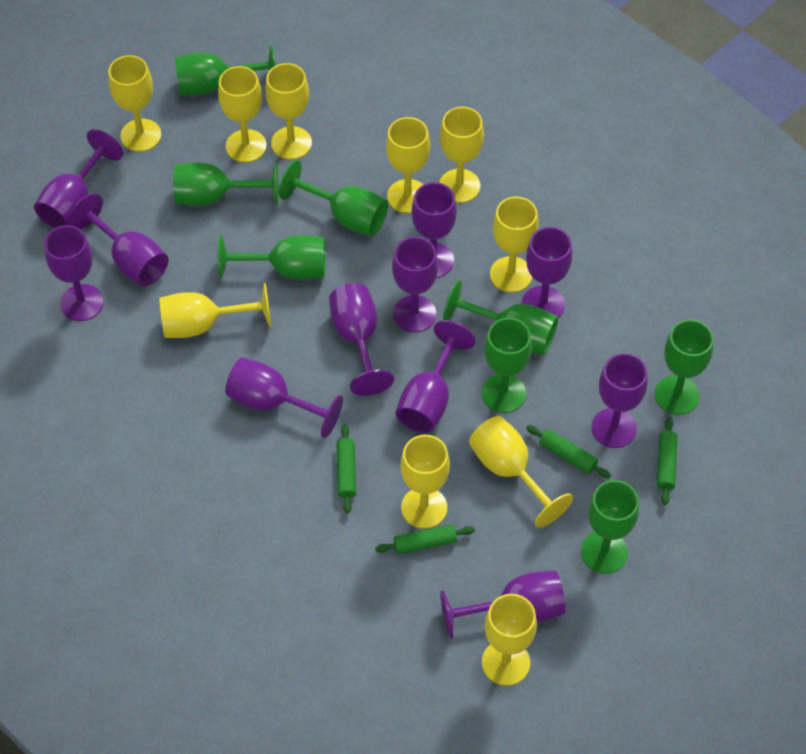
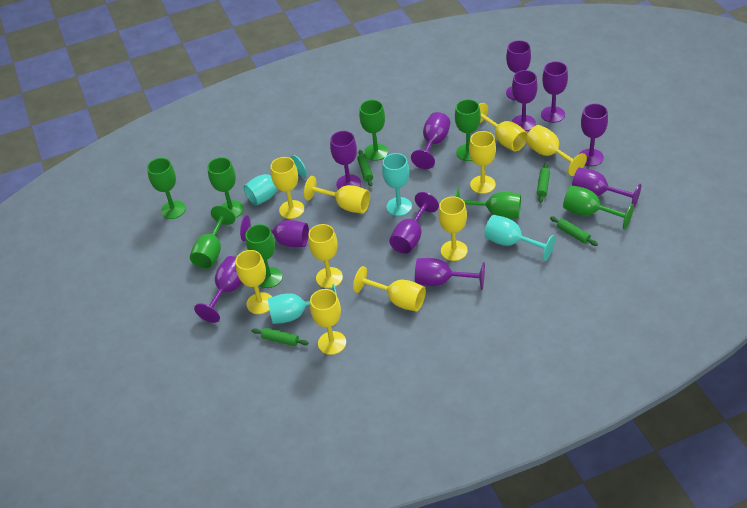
turquoise goblet: 0 -> 4

